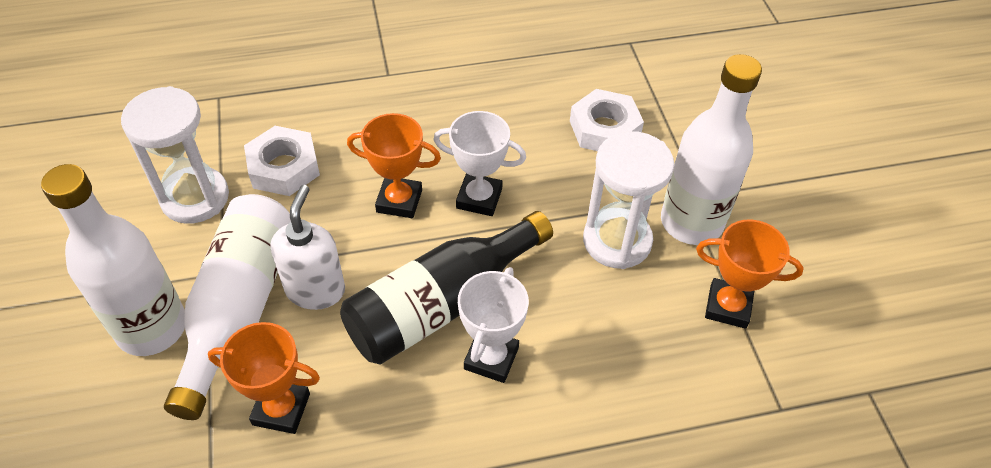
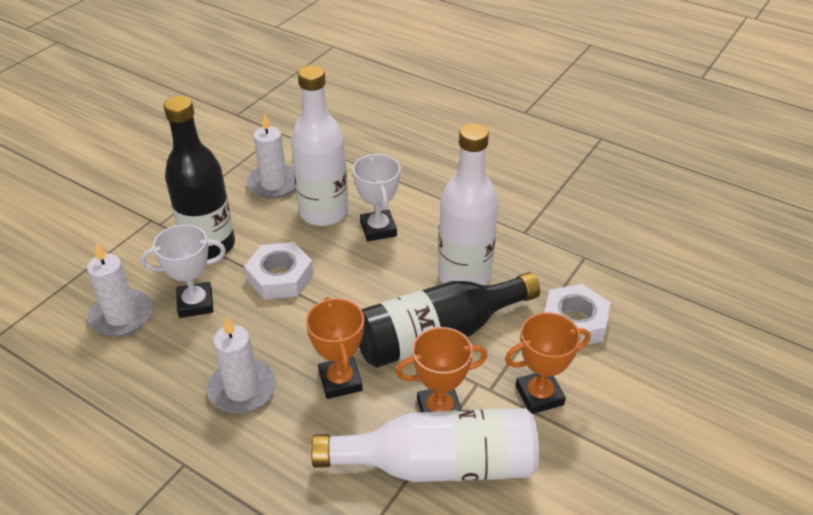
black bottle: 1 -> 2
white candle: 0 -> 3
white hourglass: 2 -> 0
white soap dispenser: 1 -> 0

